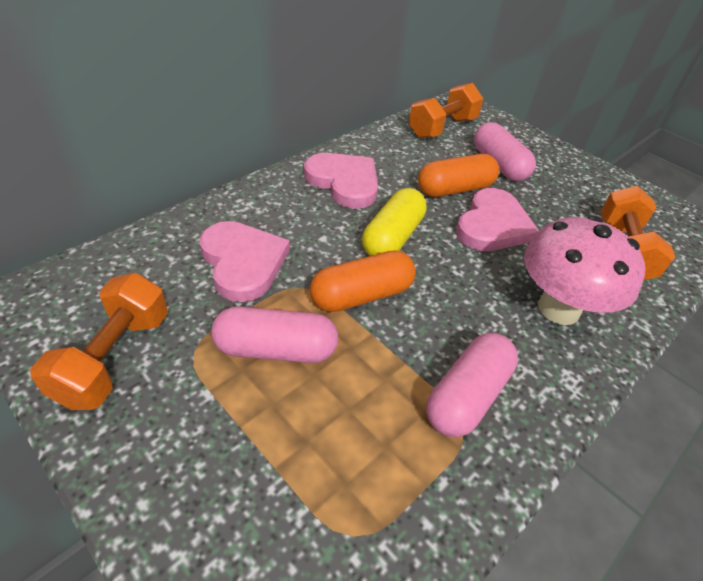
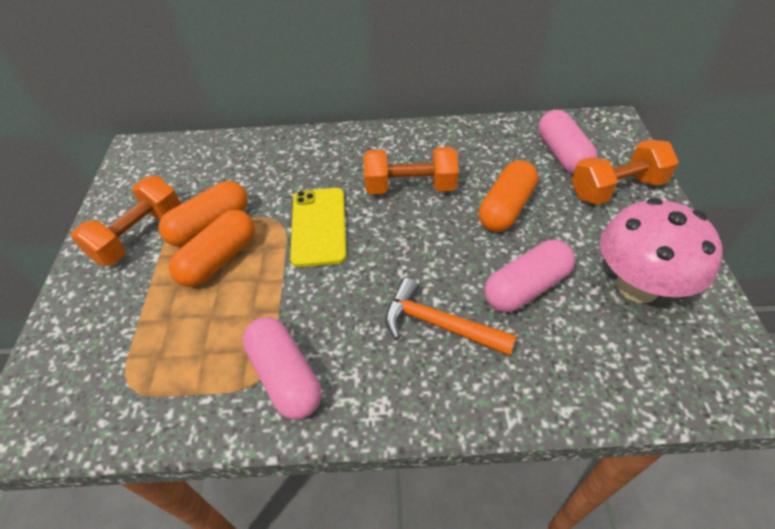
orange capsule: 2 -> 3
orange hammer: 0 -> 1
pink heart: 3 -> 0
yellow capsule: 1 -> 0
yellow phone: 0 -> 1

